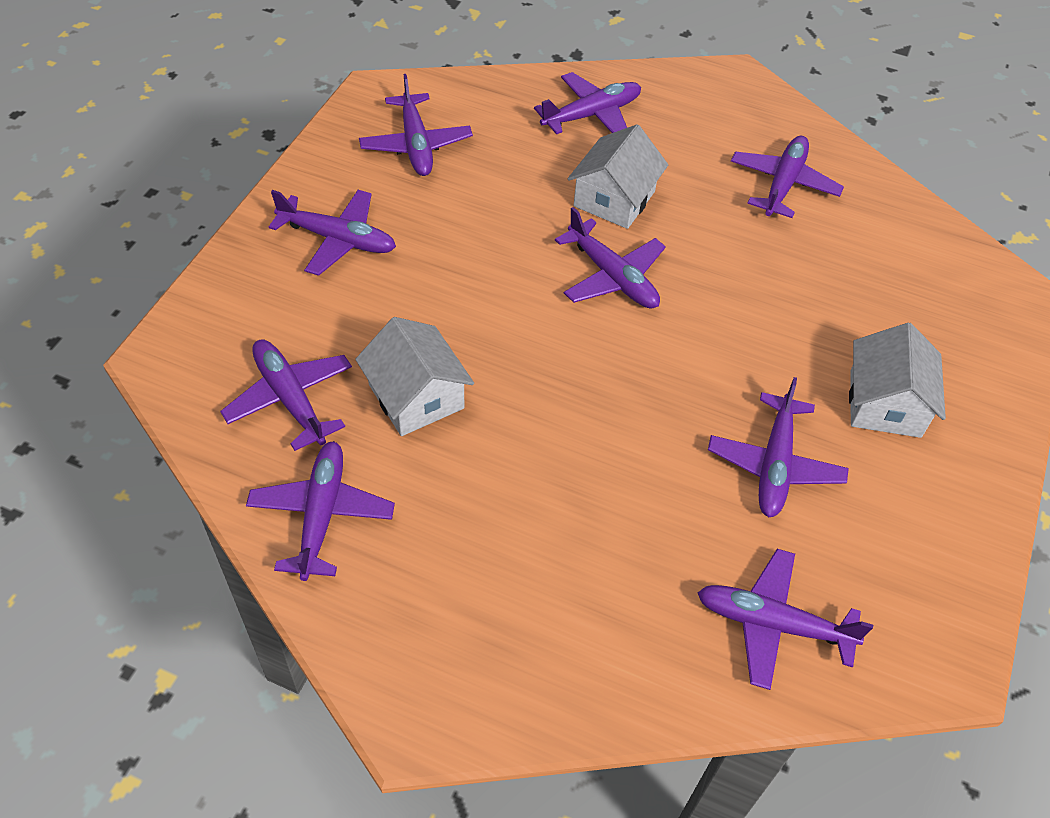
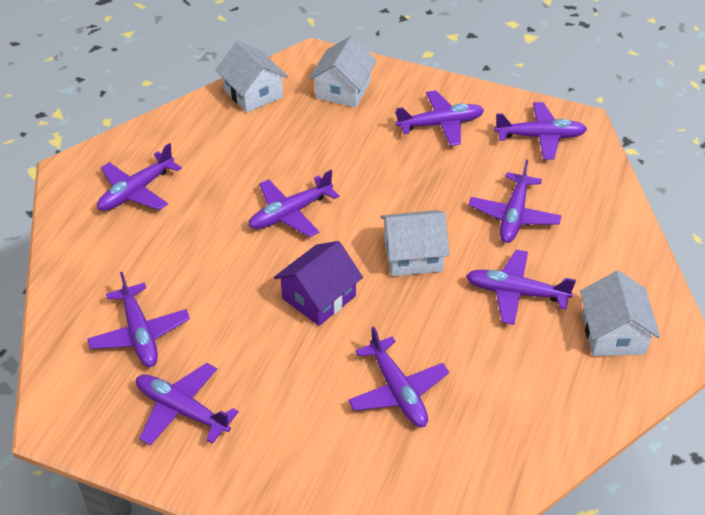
purple house: 0 -> 1
white house: 3 -> 4

